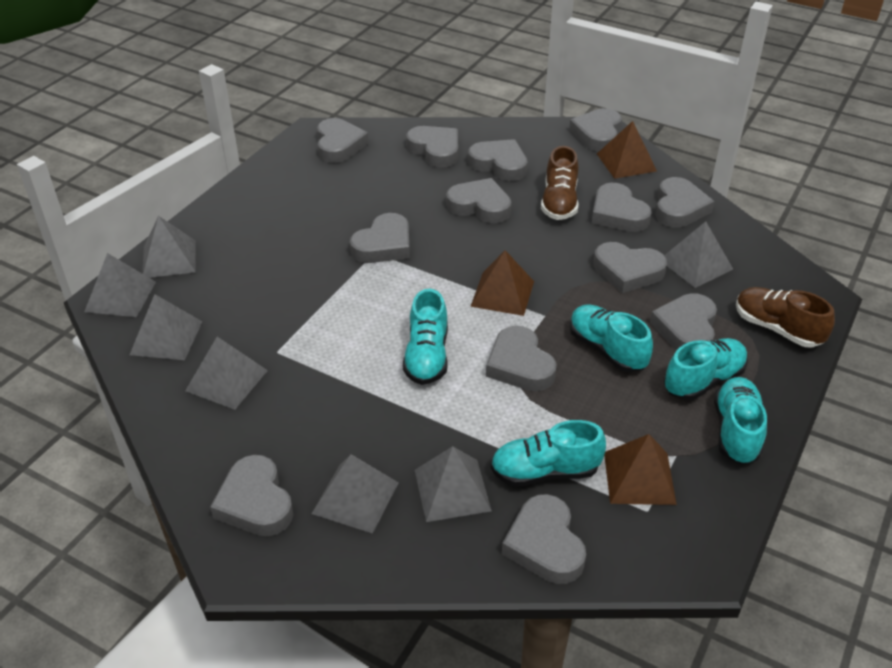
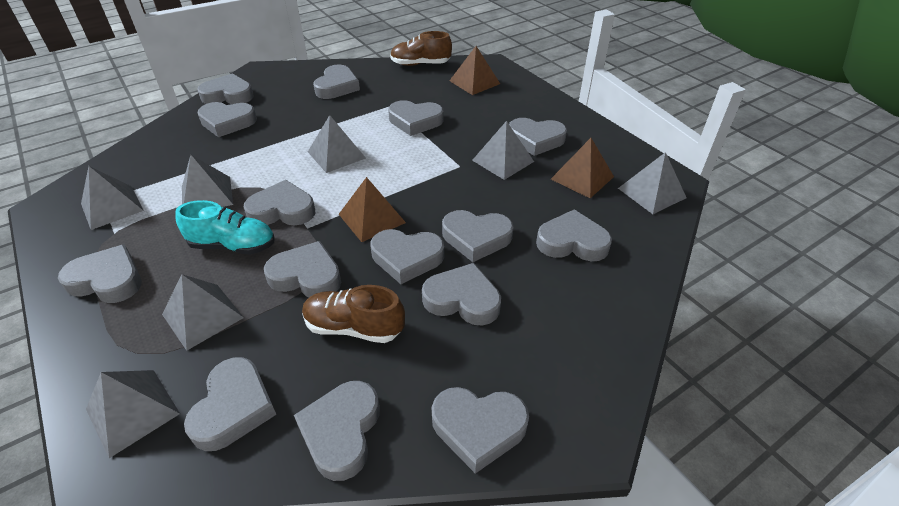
grey heart: 13 -> 15
turquoise shoe: 5 -> 1

